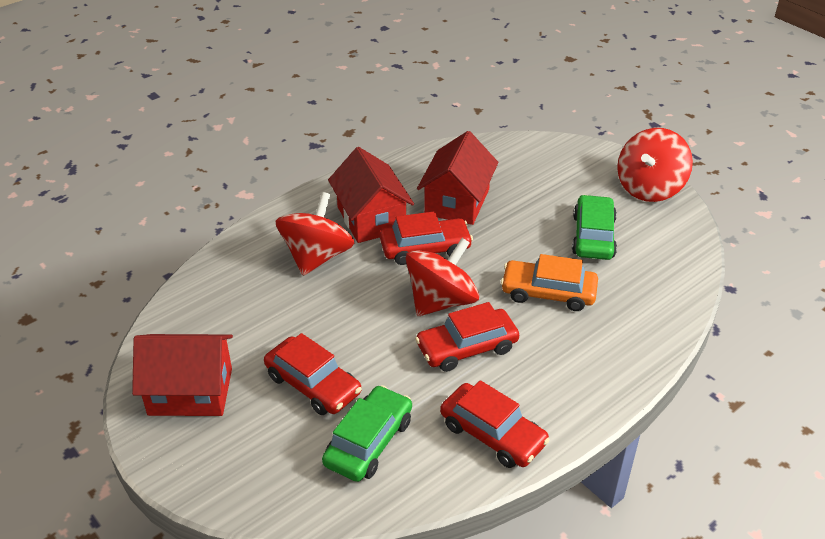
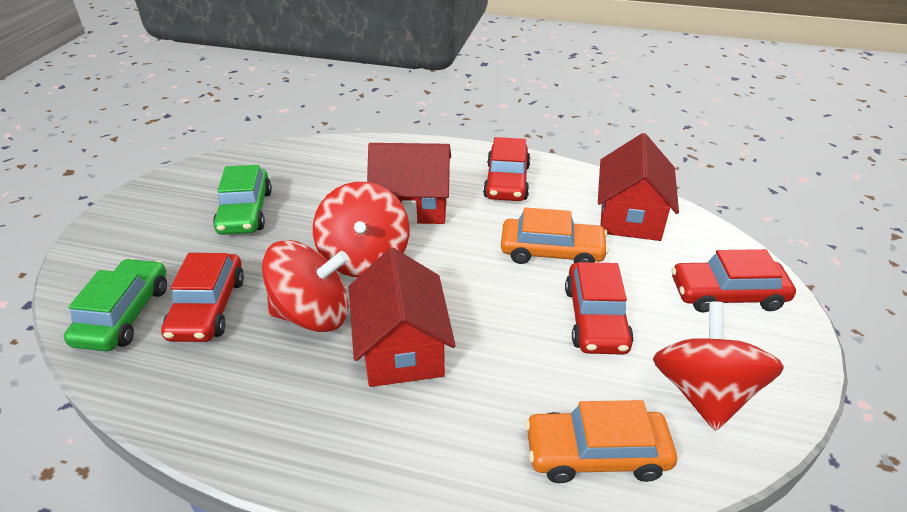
orange car: 1 -> 2

